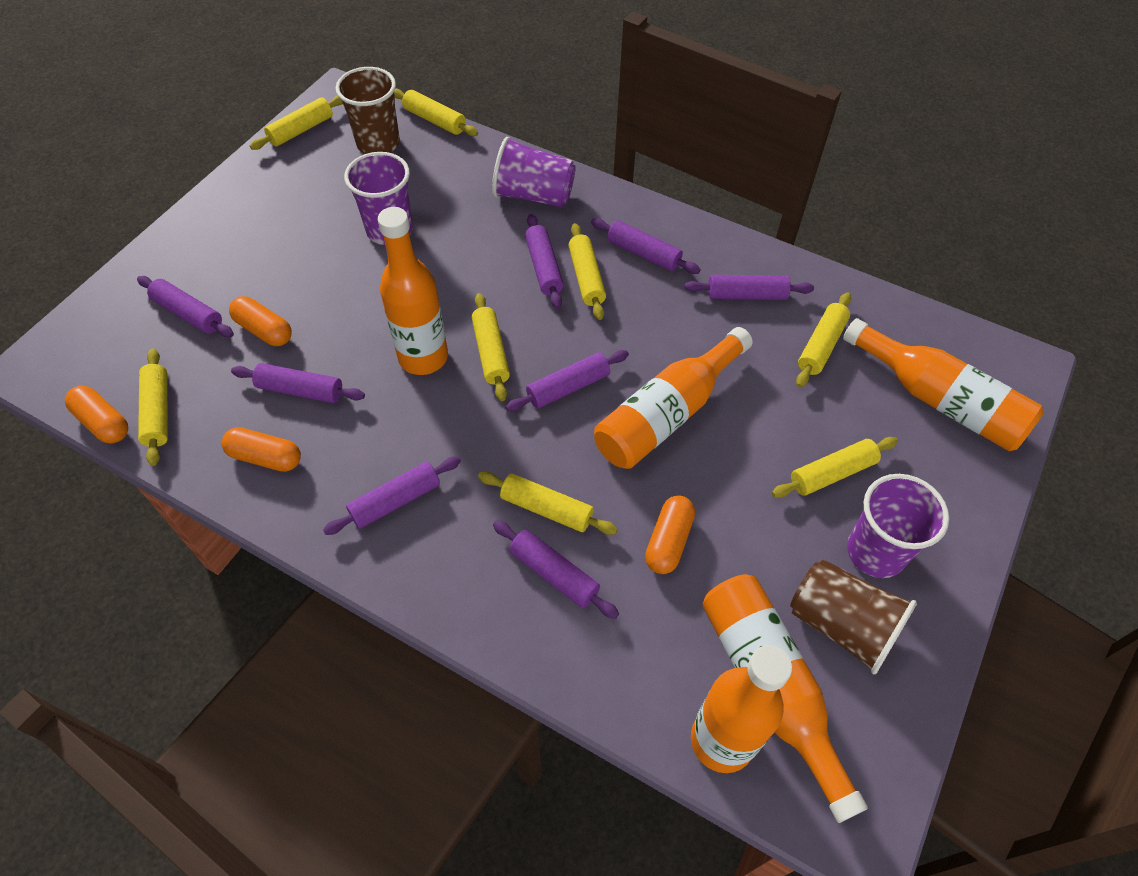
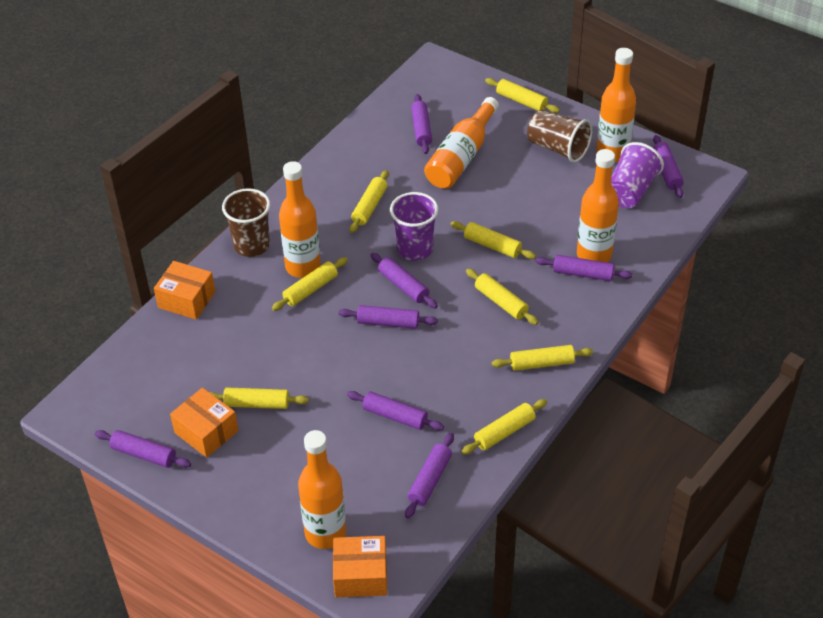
orange box: 0 -> 3
orange capsule: 4 -> 0
purple cup: 3 -> 2

